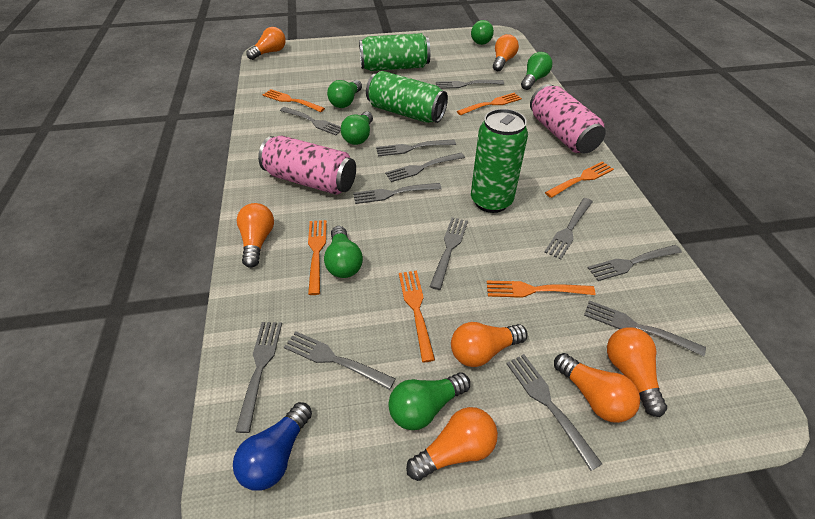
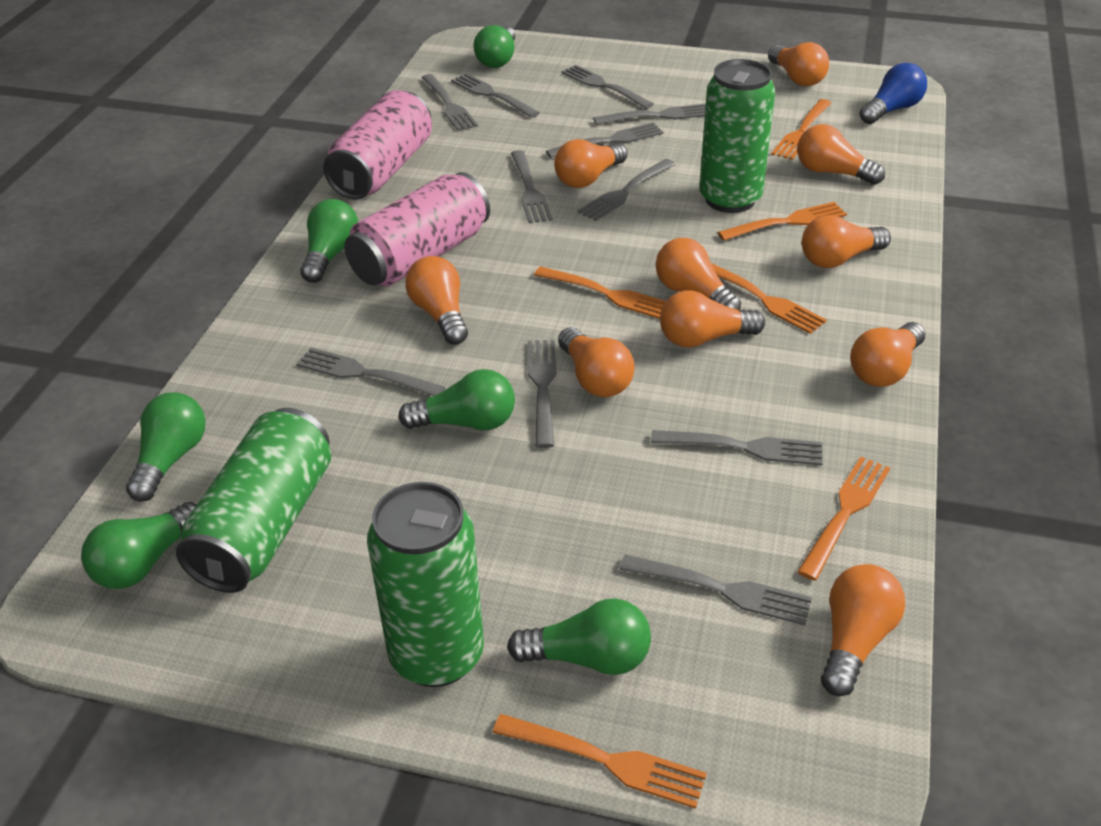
grey fork: 12 -> 11
orange light bulb: 7 -> 10

